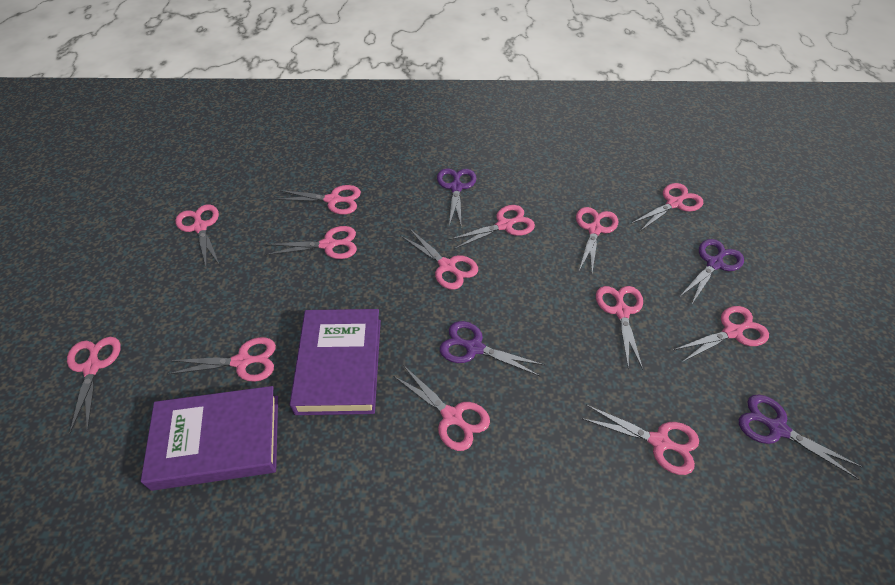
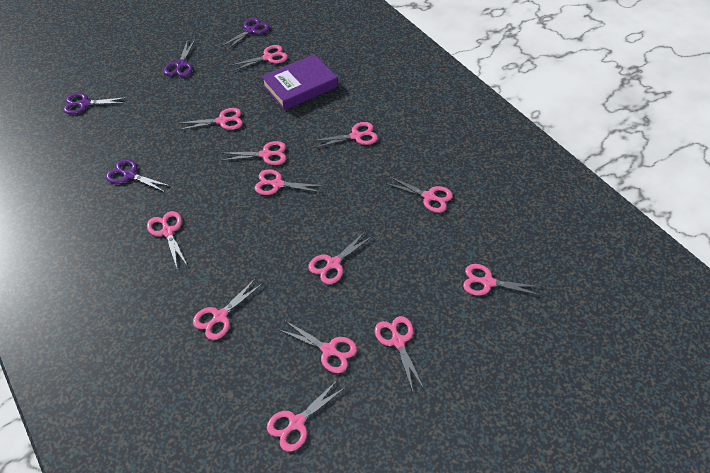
purple book: 2 -> 1

